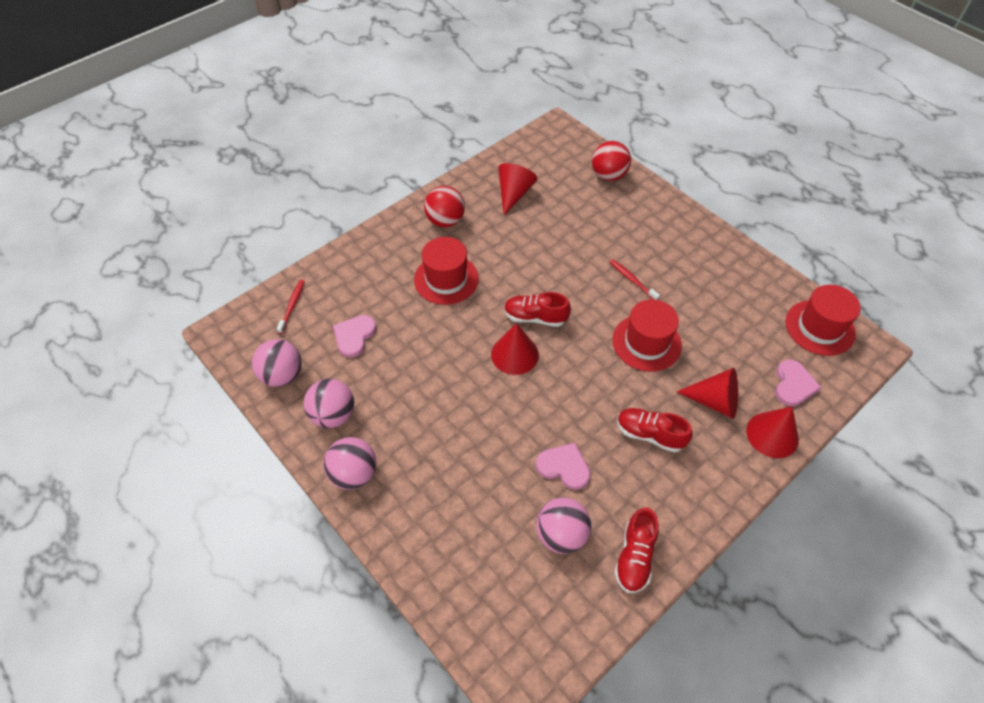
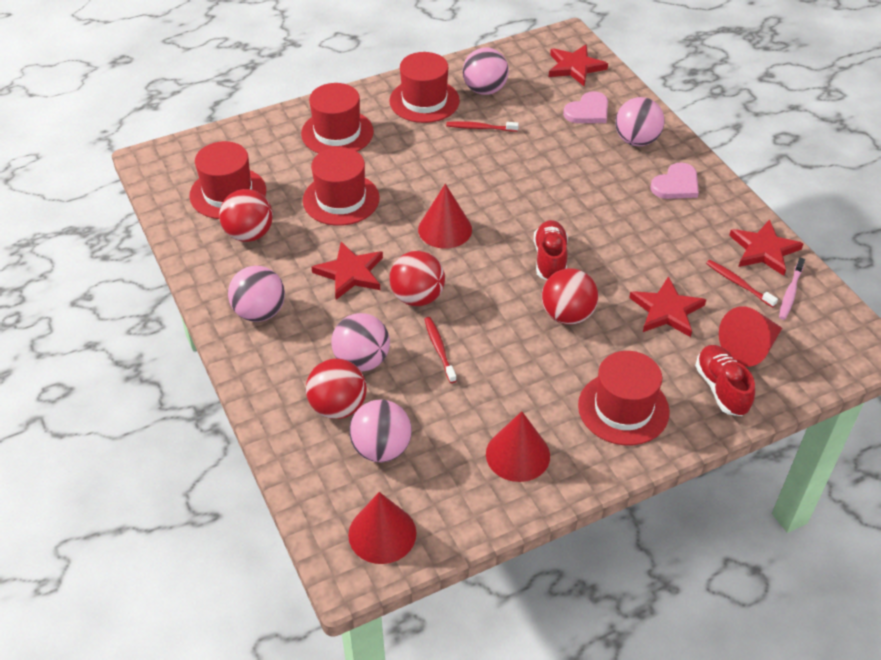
pink ball: 4 -> 5
pink heart: 3 -> 2
pink toothbrush: 0 -> 1
red ball: 2 -> 4
red hat: 3 -> 5
red shoe: 3 -> 2
red star: 0 -> 4
red toothbrush: 2 -> 3

